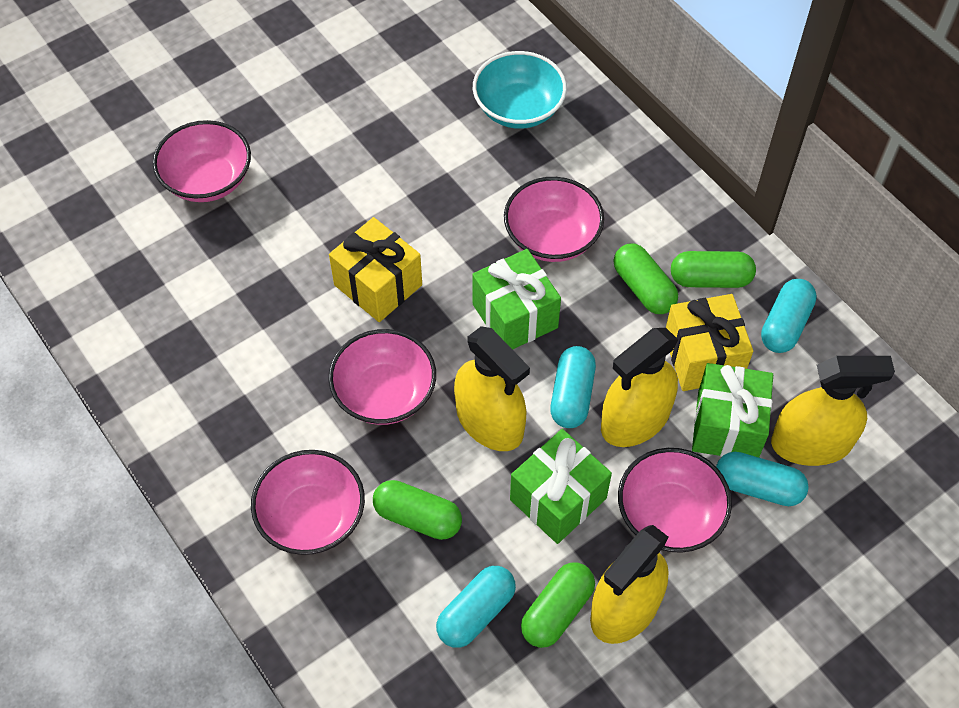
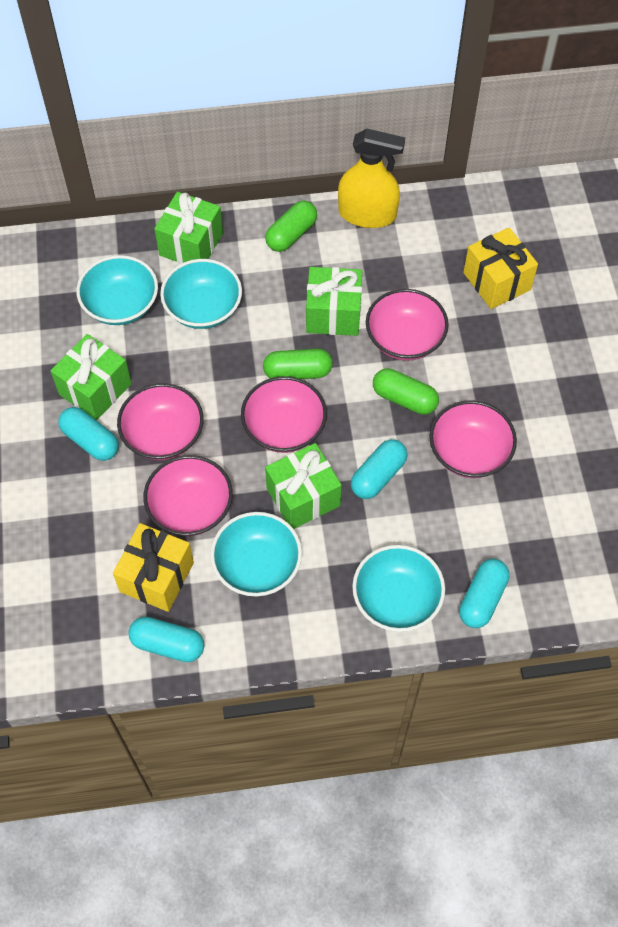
green capsule: 4 -> 3
green gift: 3 -> 4
turquoise bowl: 1 -> 4
yellow spray bottle: 4 -> 1

